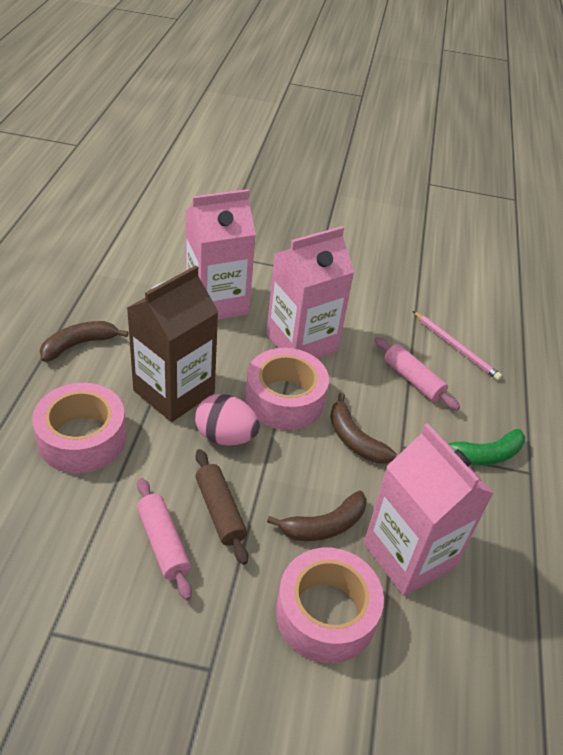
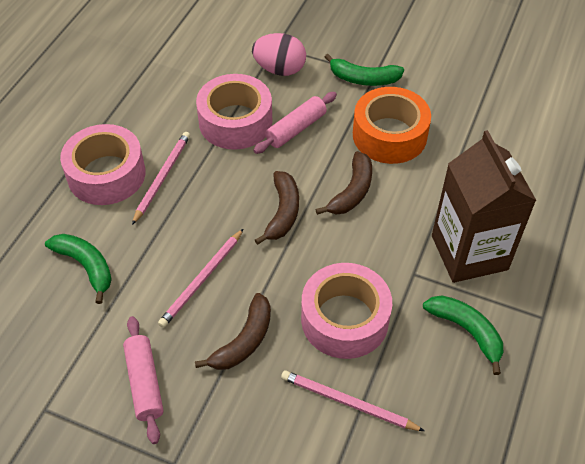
brown rolling pin: 1 -> 0
green banana: 1 -> 3
orange tape: 0 -> 1
pink carton: 3 -> 0
pink pencil: 1 -> 3

